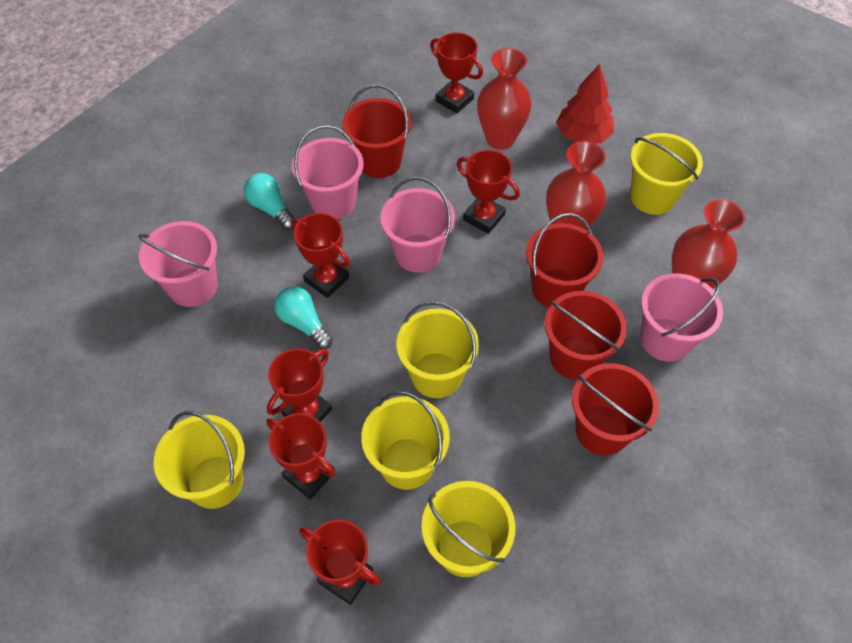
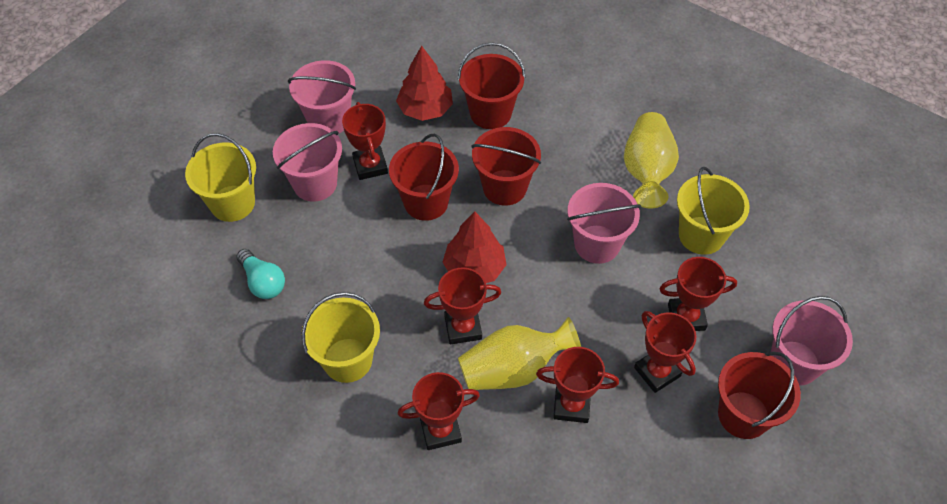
red tree: 1 -> 2
red vase: 3 -> 0
turquoise light bulb: 2 -> 1
yellow bucket: 5 -> 3
yellow vase: 0 -> 2

